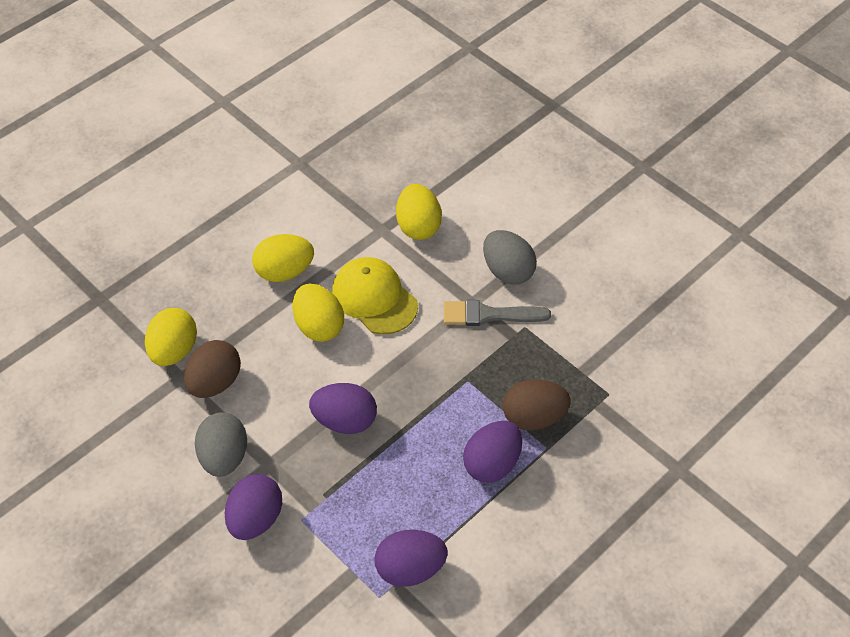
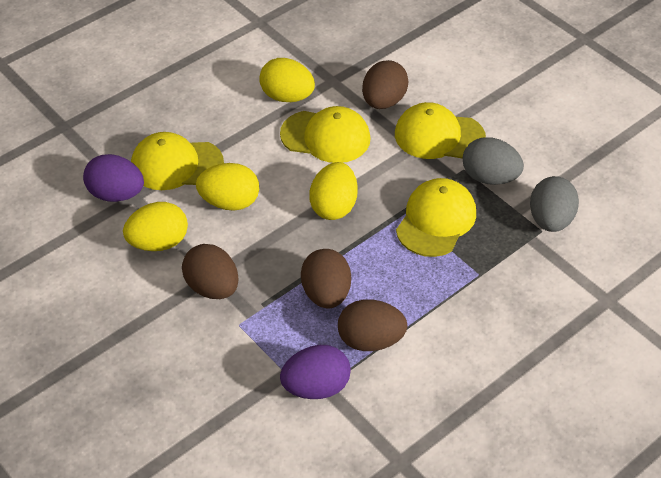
brown egg: 2 -> 4
grey brush: 1 -> 0
purple egg: 4 -> 2
yellow cap: 1 -> 4

